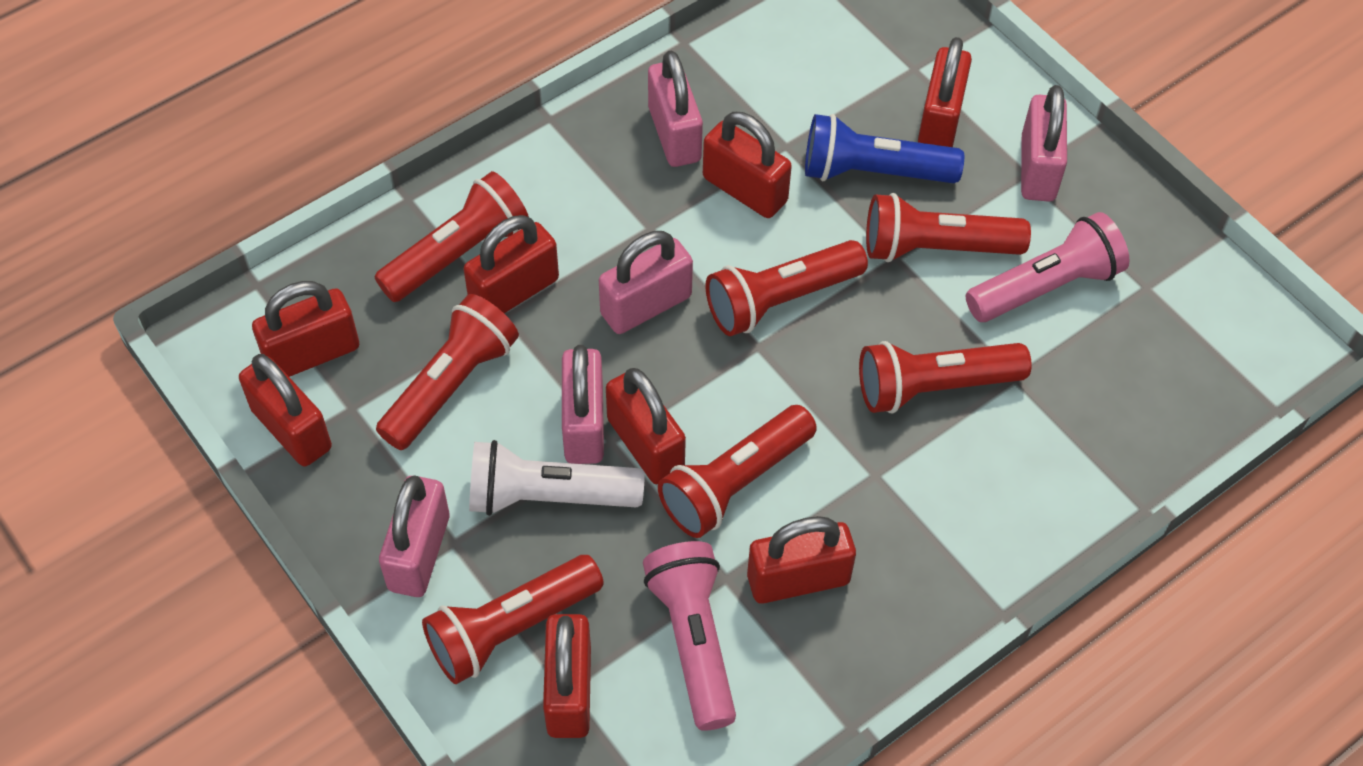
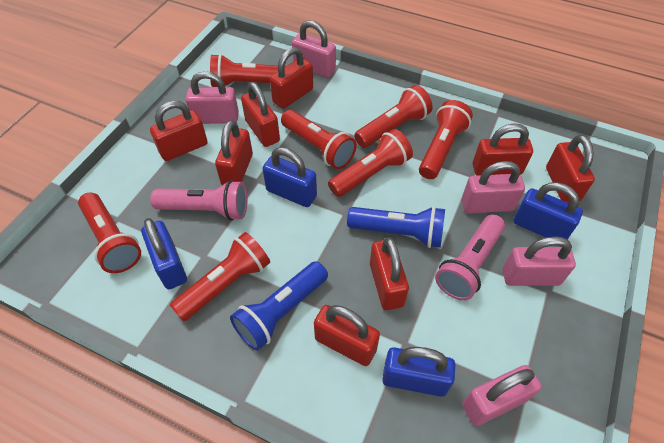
blue flashlight: 1 -> 2
blue padlock: 0 -> 4
white flashlight: 1 -> 0

